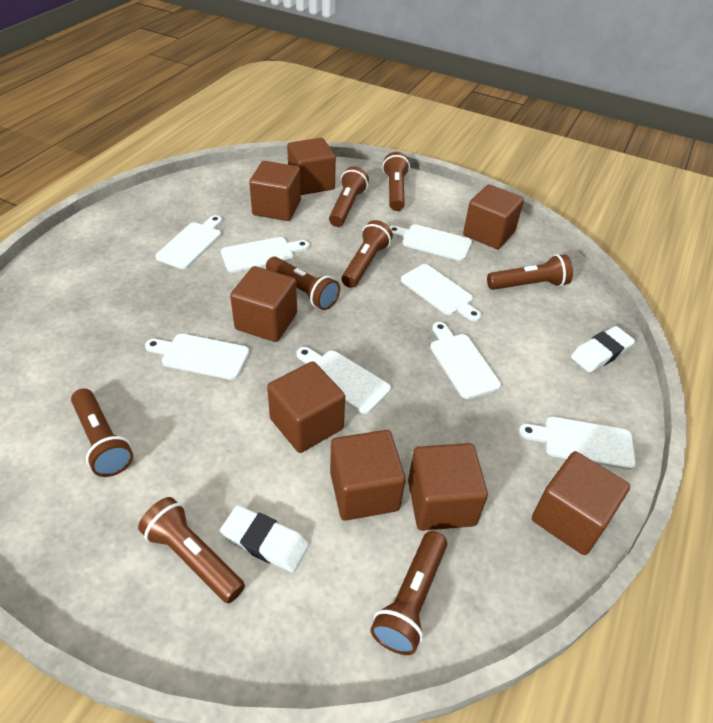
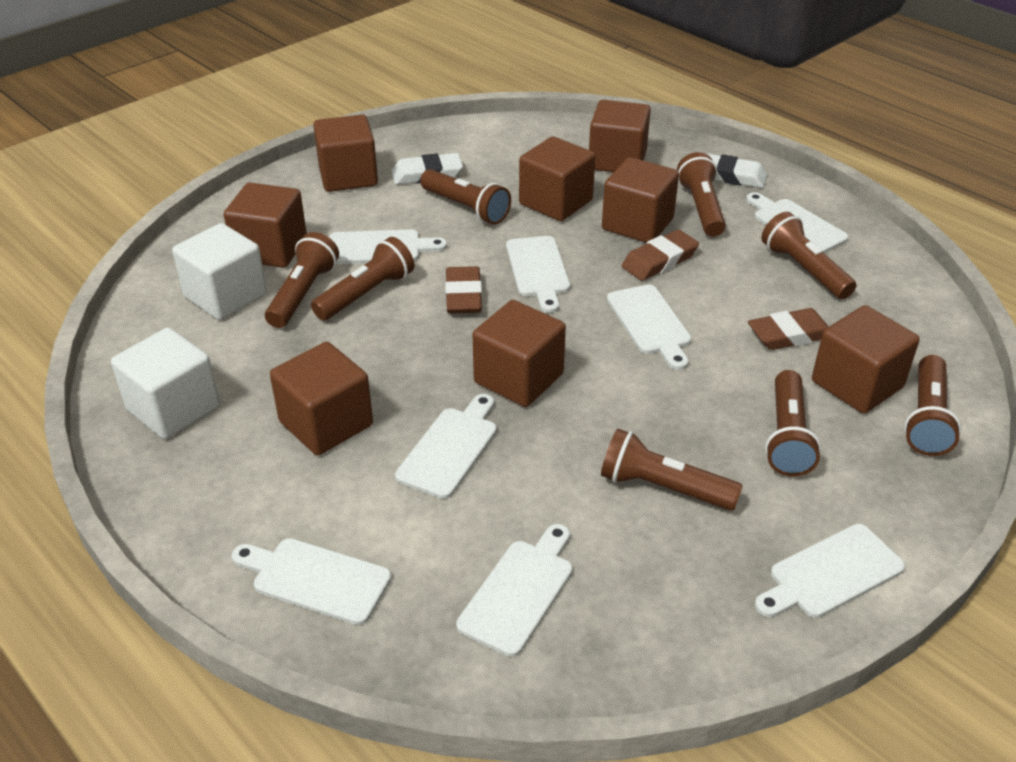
brown eraser: 0 -> 3
white cube: 0 -> 2

